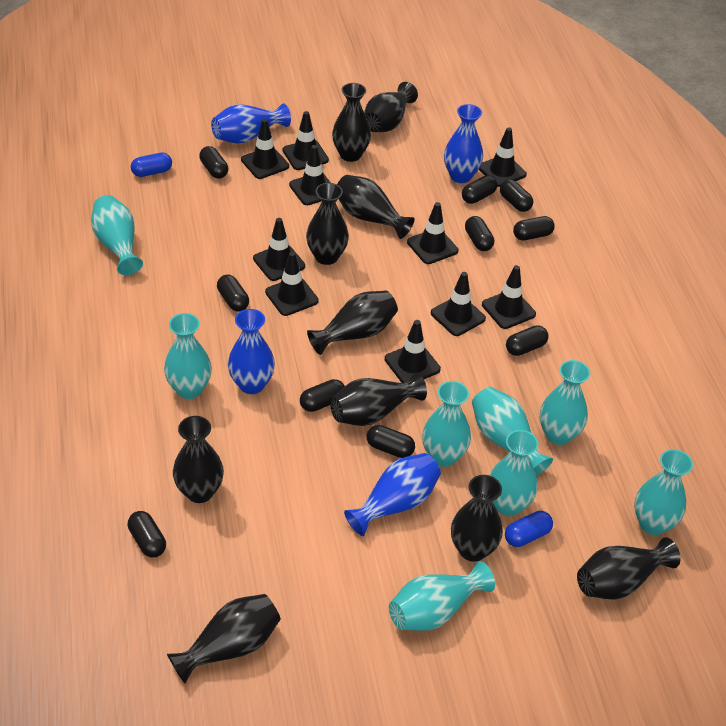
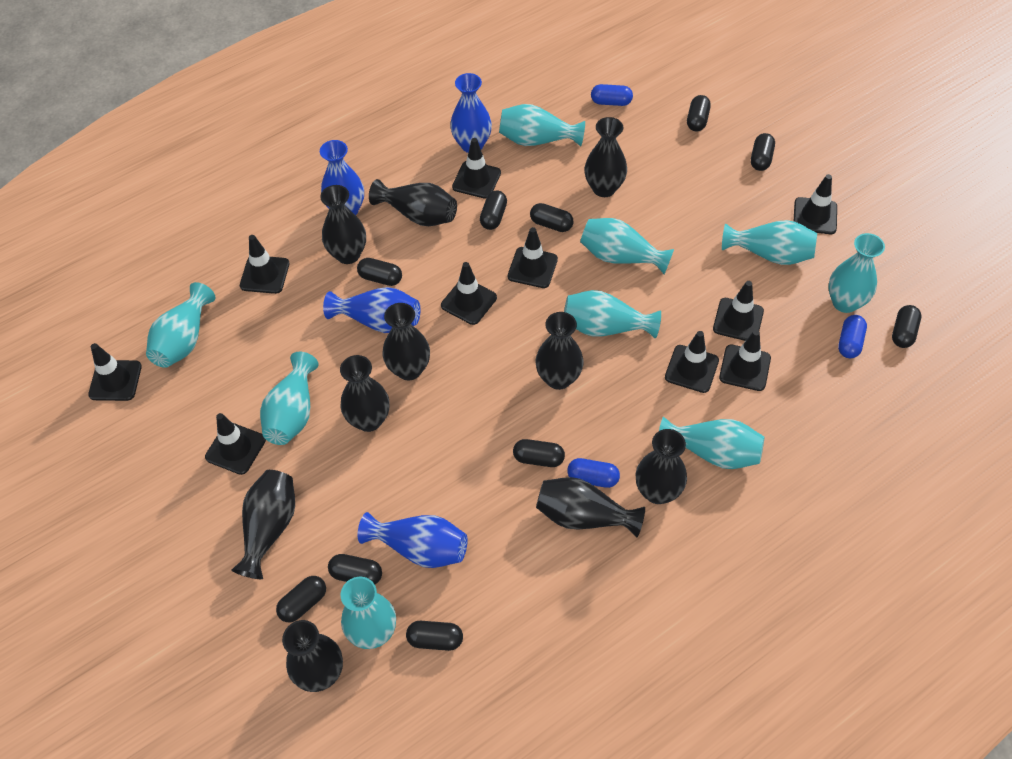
blue capsule: 2 -> 3
turquoise vase: 8 -> 9

